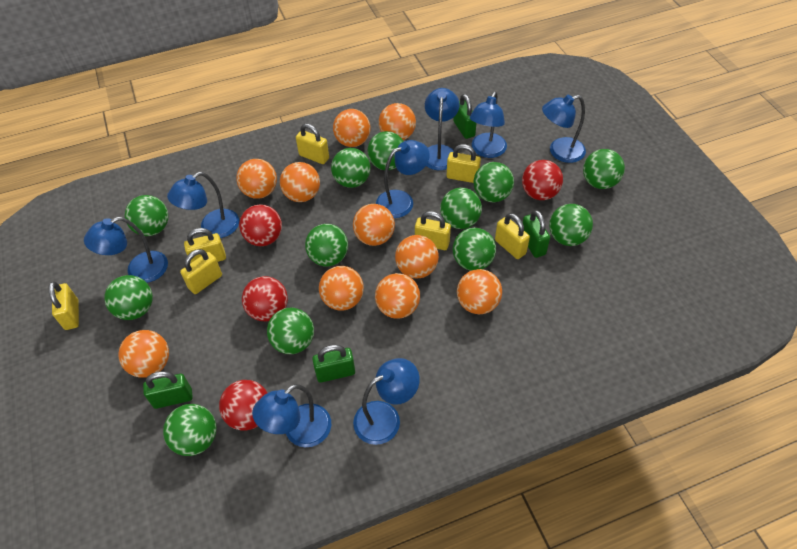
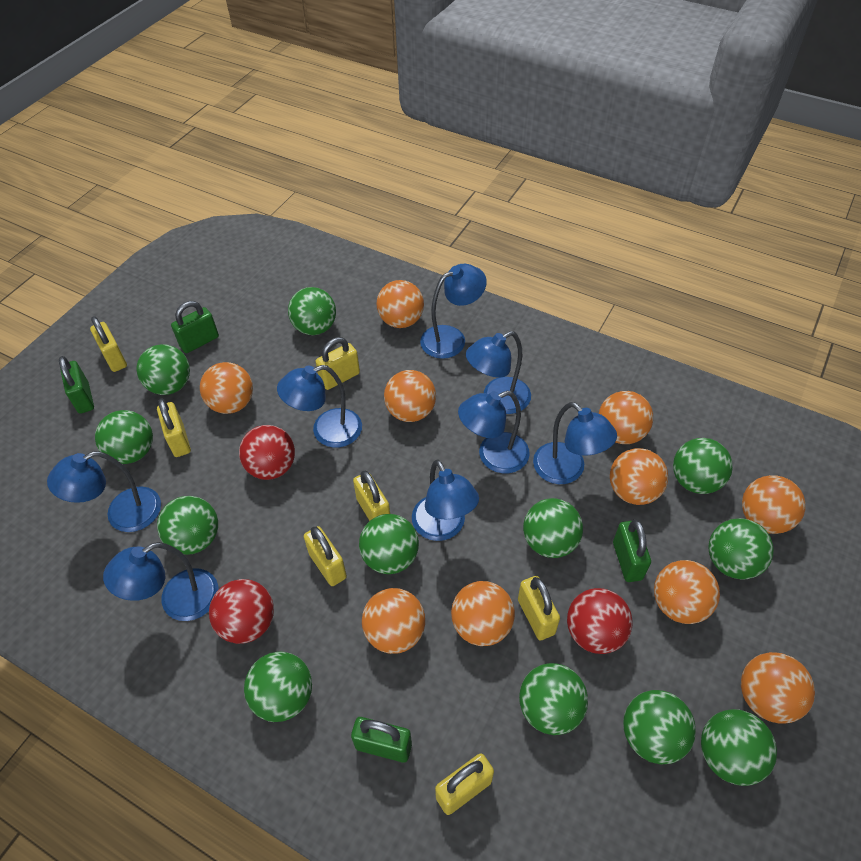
red ball: 4 -> 3

